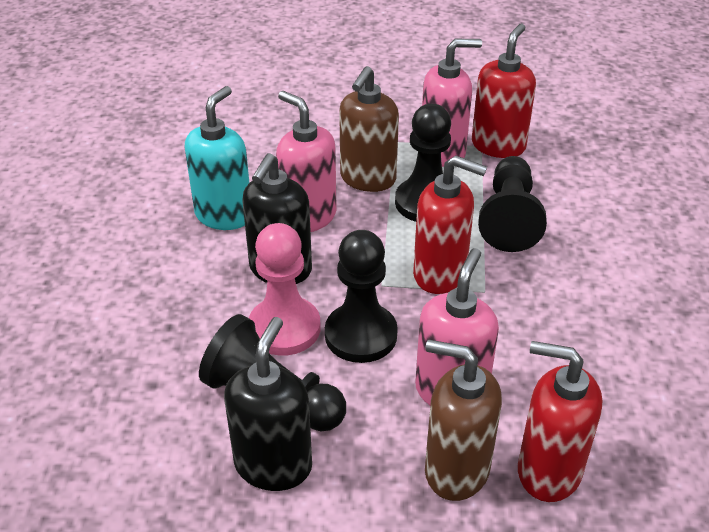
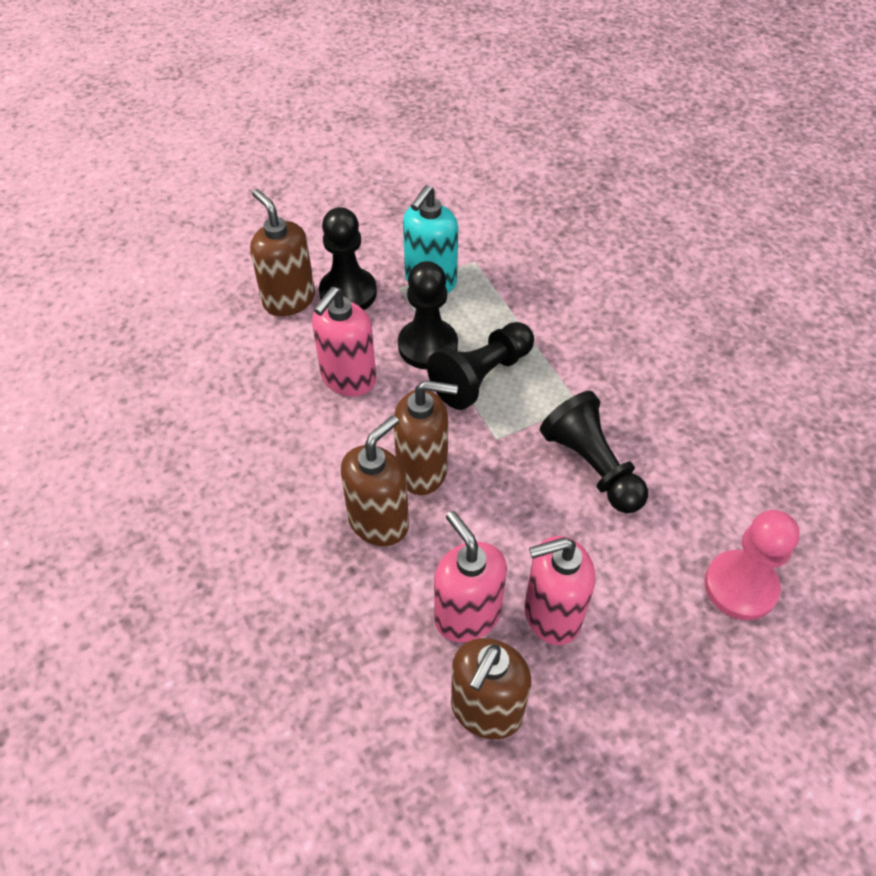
black soap dispenser: 2 -> 0
brown soap dispenser: 2 -> 4
red soap dispenser: 3 -> 0

